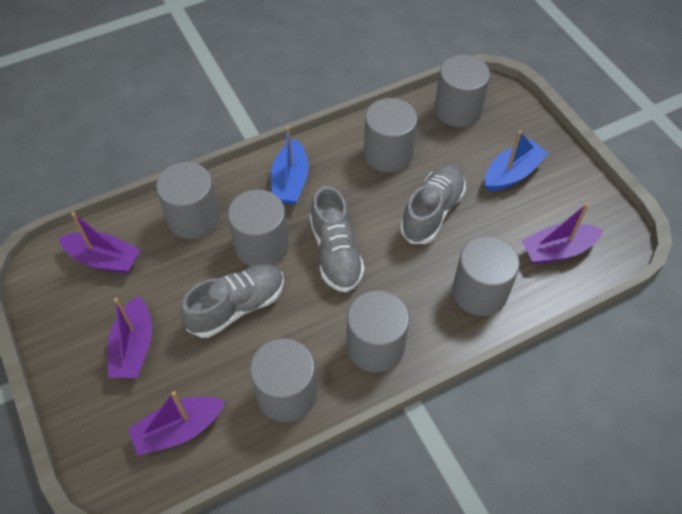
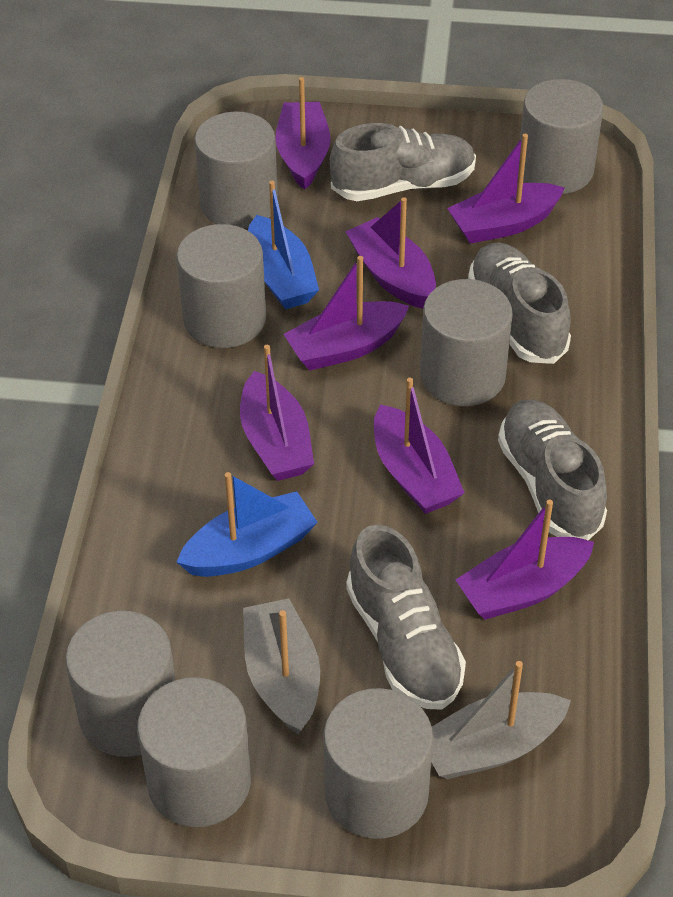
grey boat: 0 -> 2
grey shoe: 3 -> 4
purple boat: 4 -> 7

